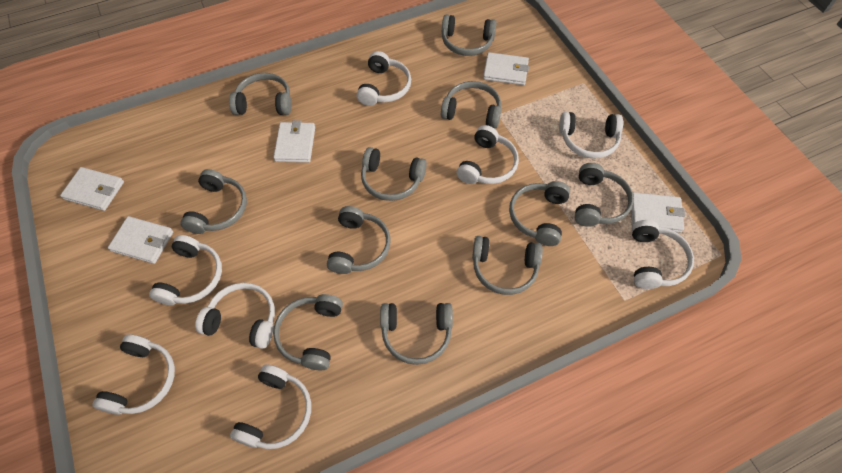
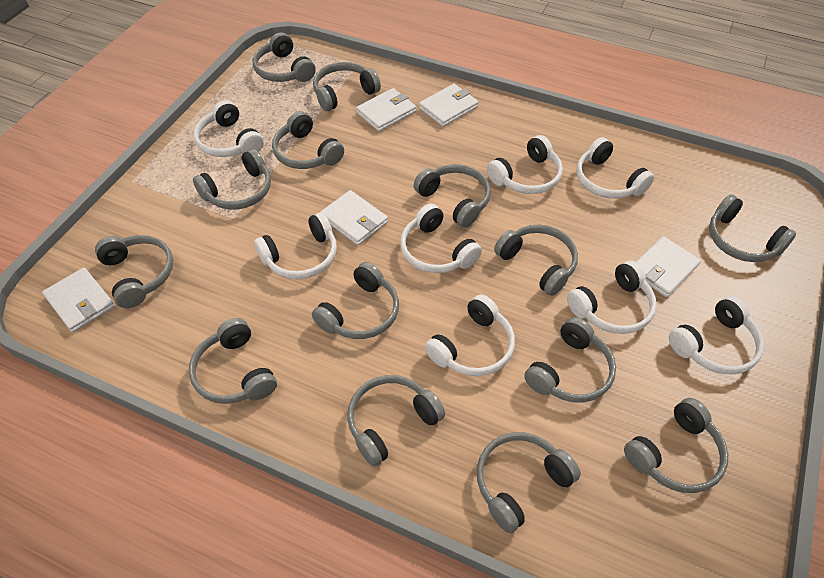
grey headphones: 11 -> 14

